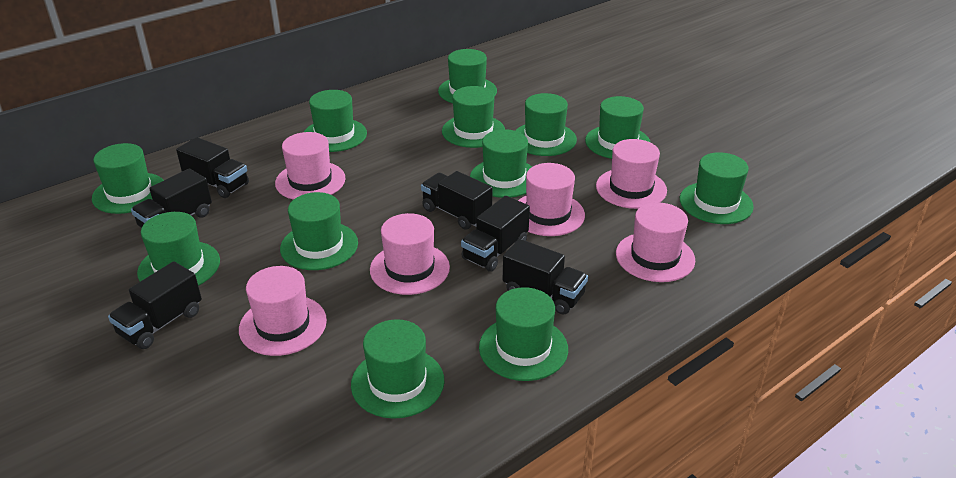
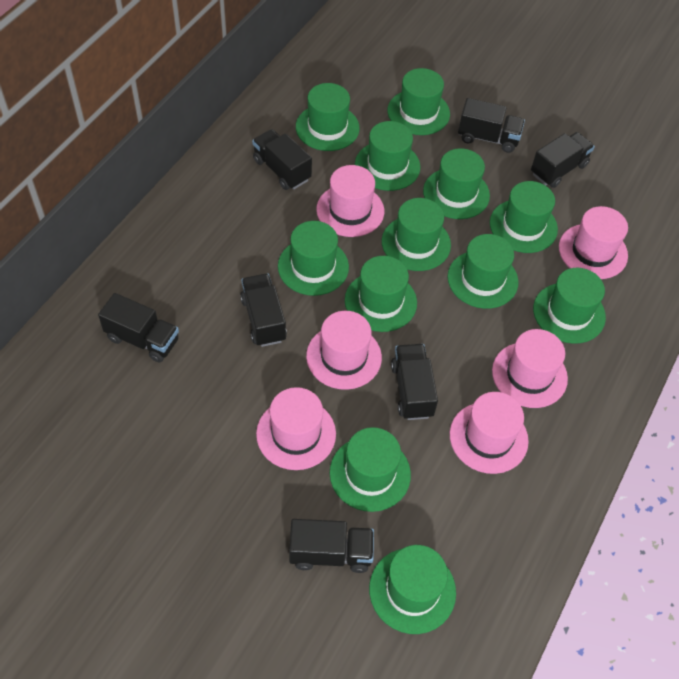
black truck: 6 -> 7

